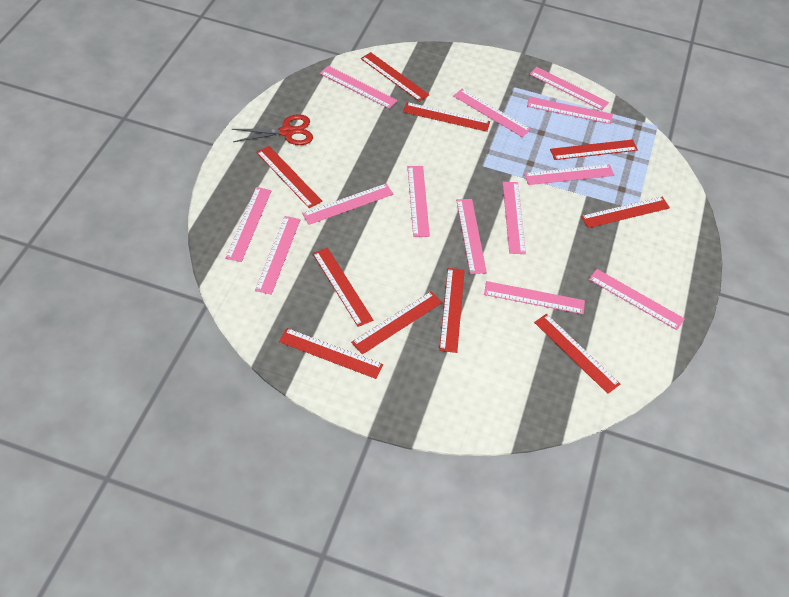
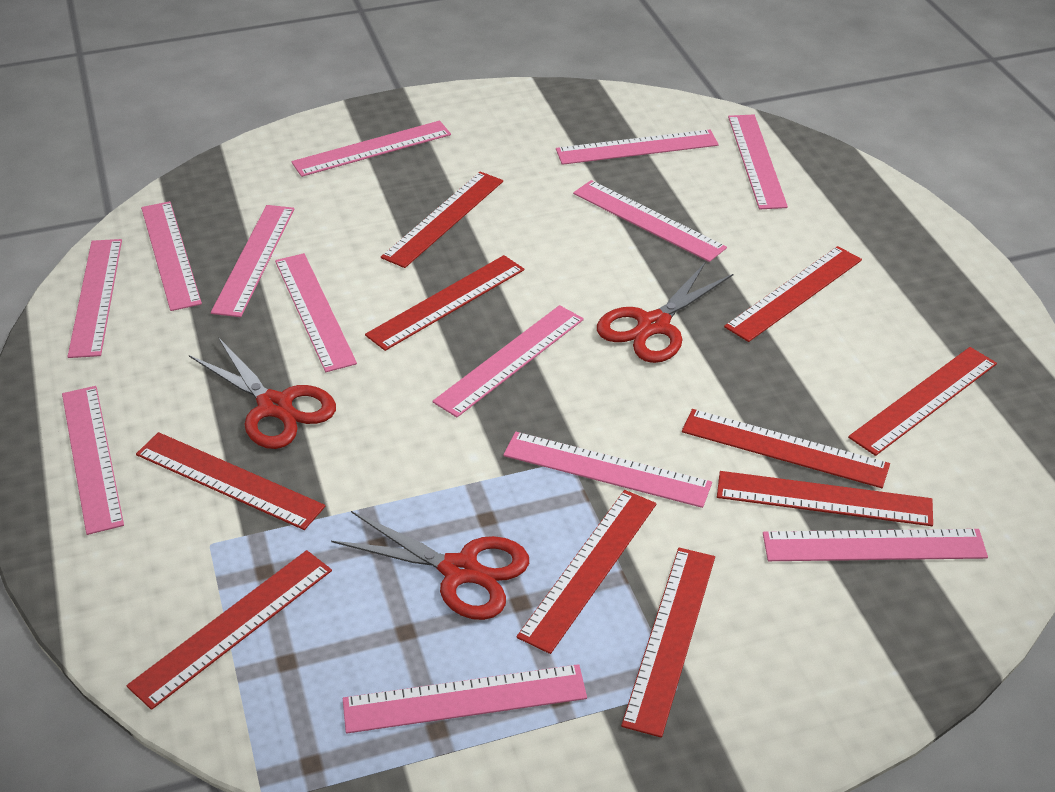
red scissors: 1 -> 3

